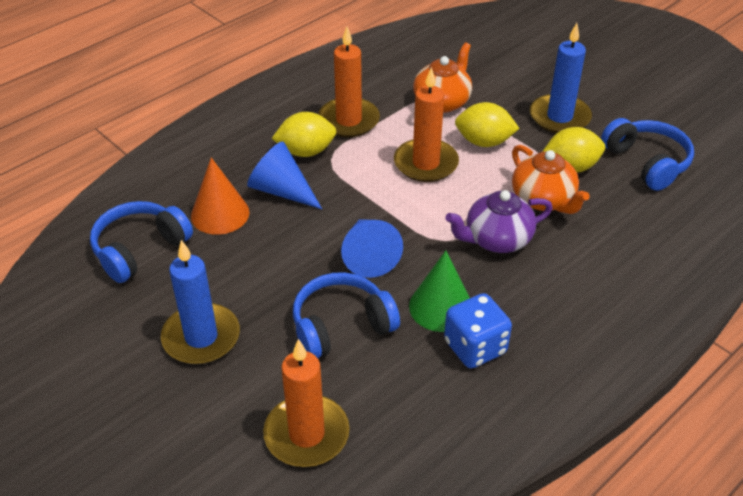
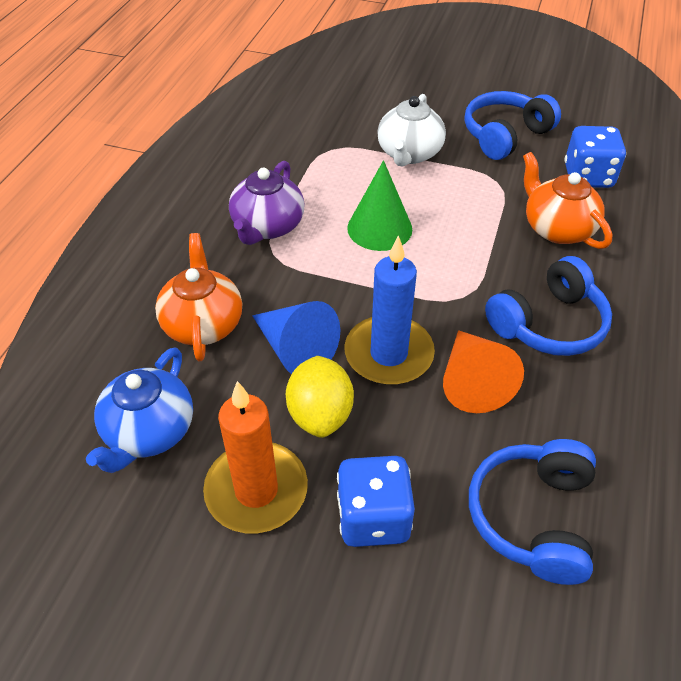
blue candle: 2 -> 1
blue cone: 2 -> 1
blue dice: 1 -> 2
blue teapot: 0 -> 1
orange candle: 3 -> 1
white teapot: 0 -> 1
yellow lemon: 3 -> 1

